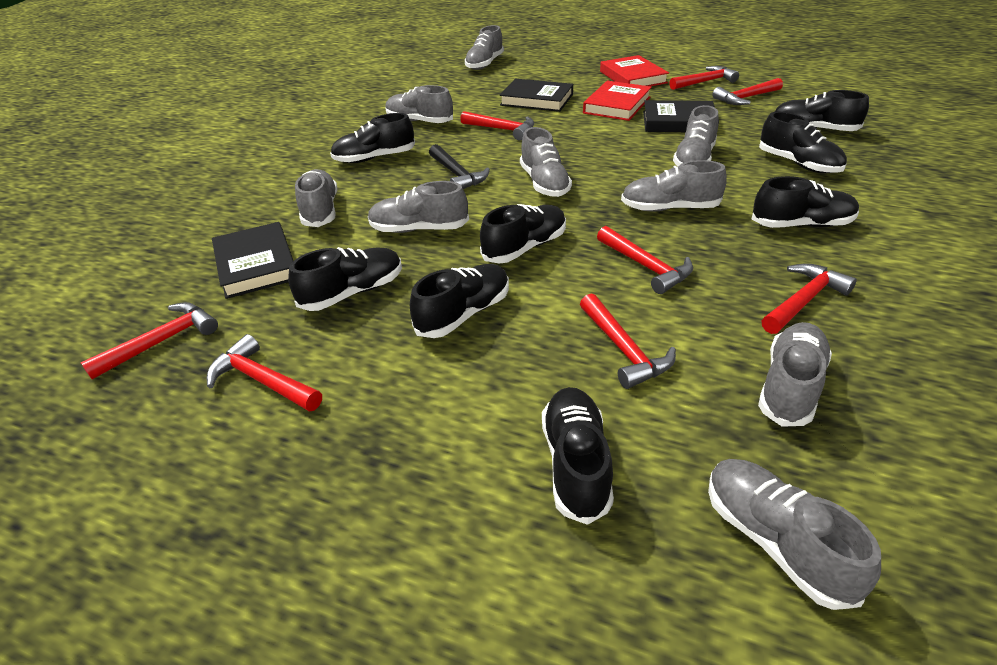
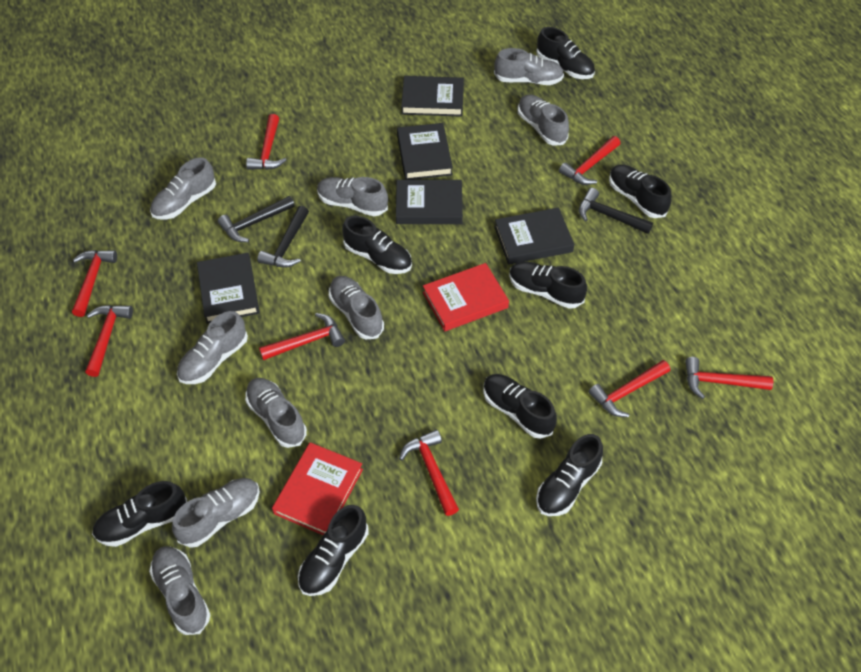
black book: 3 -> 5
black hammer: 1 -> 3

